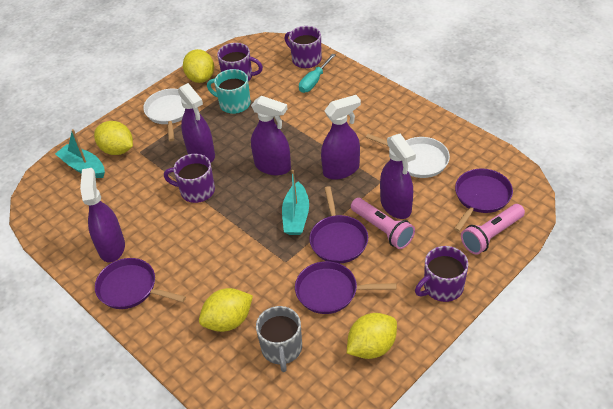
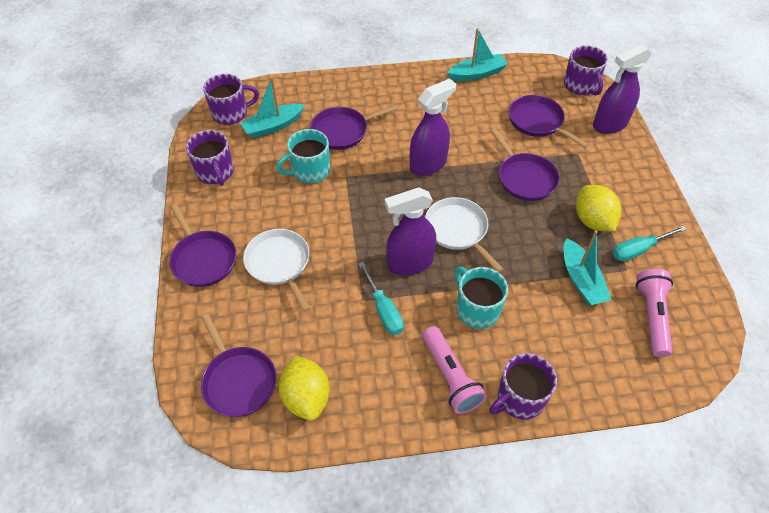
grey mug: 1 -> 0
purple pan: 4 -> 5
purple spray bottle: 5 -> 3
turquoise boat: 2 -> 3
turquoise mug: 1 -> 2
turquoise screwdriver: 1 -> 2
yellow lemon: 4 -> 2

